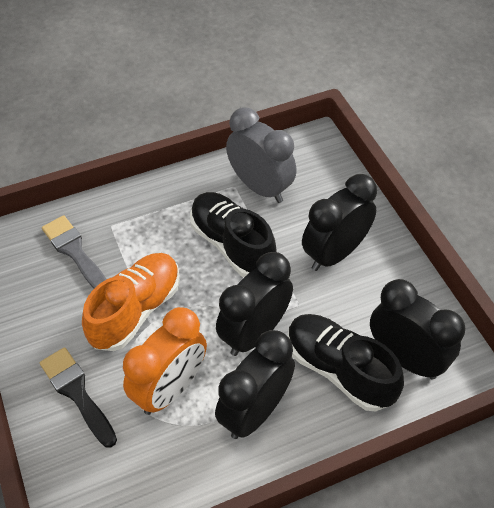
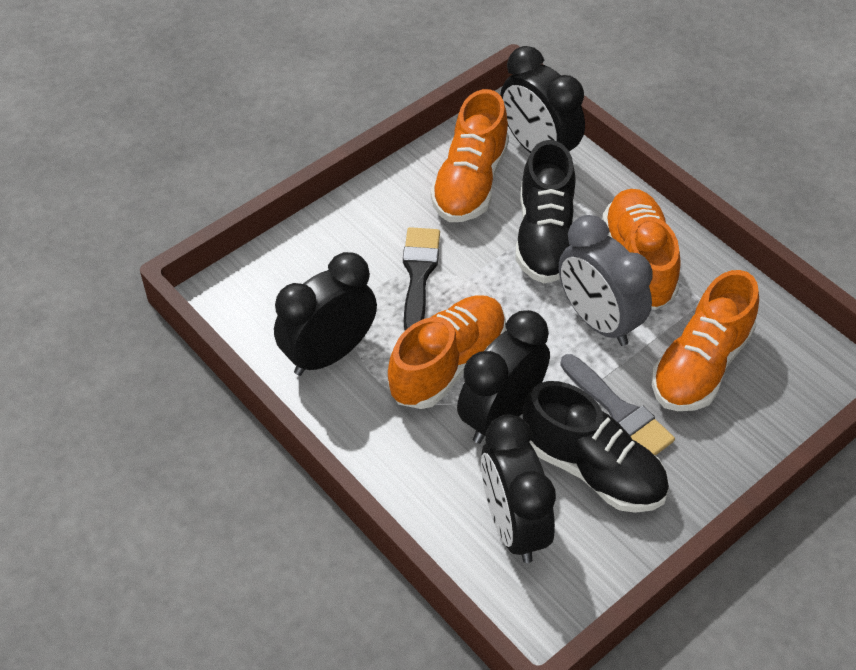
orange clock: 1 -> 0
orange shoe: 1 -> 4

